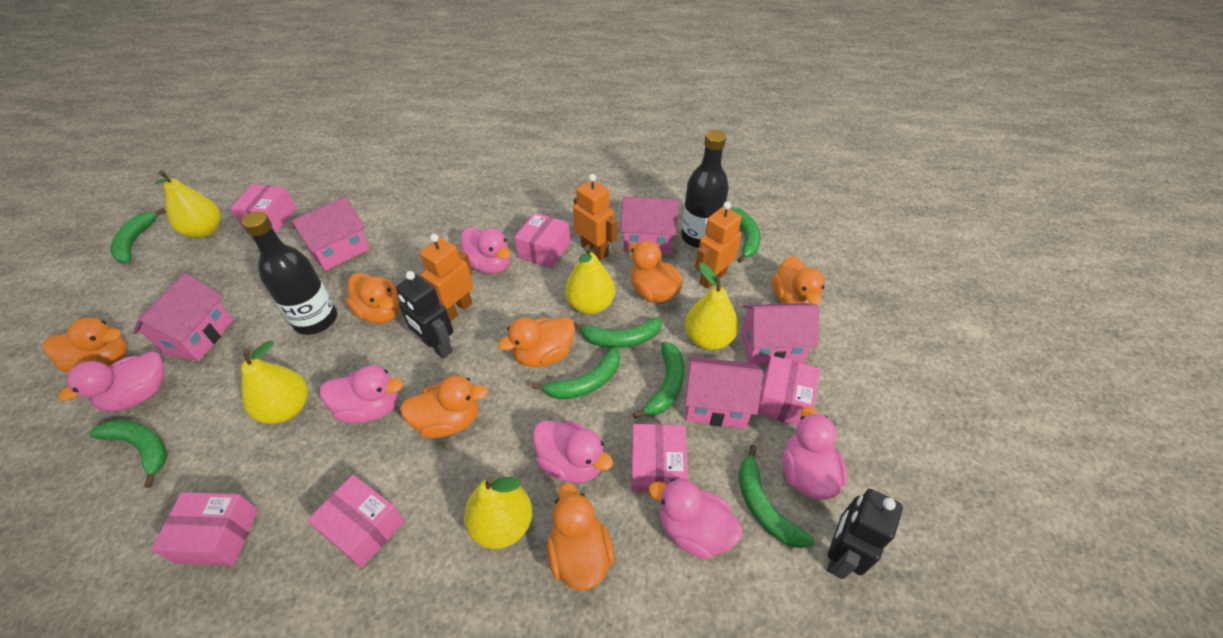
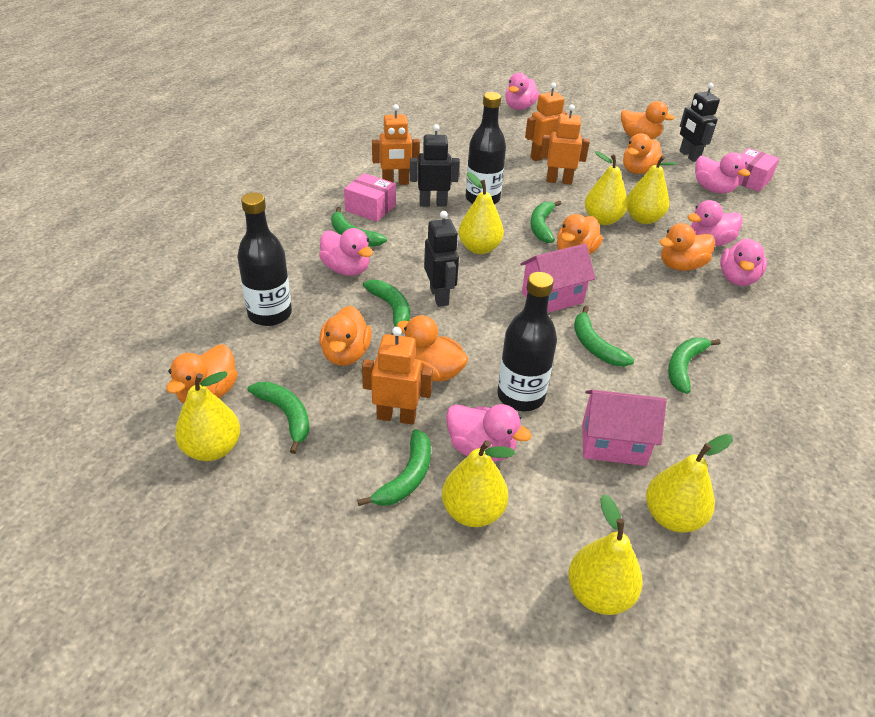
black bottle: 2 -> 3
black robot: 2 -> 3
orange robot: 3 -> 4
pink box: 6 -> 2
pink house: 5 -> 2
yellow pear: 5 -> 7

